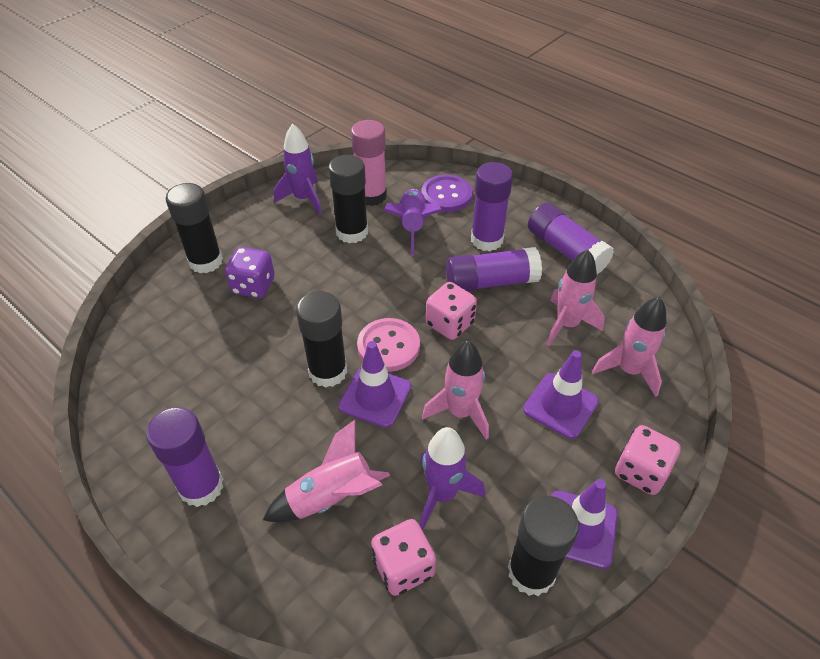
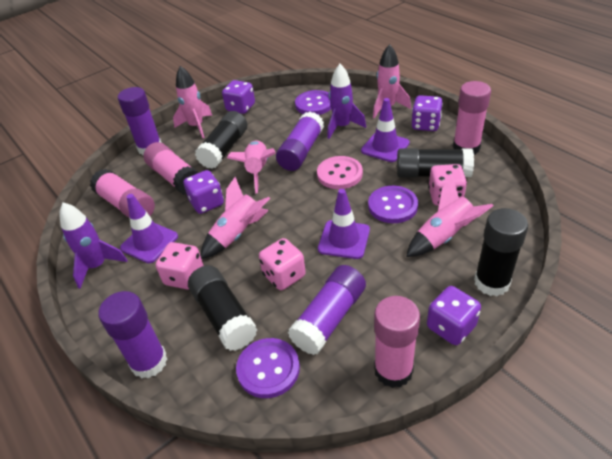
pink glue stick: 1 -> 4
pink rocket: 4 -> 5
purple button: 1 -> 3
purple dice: 1 -> 4
purple rocket: 3 -> 2

